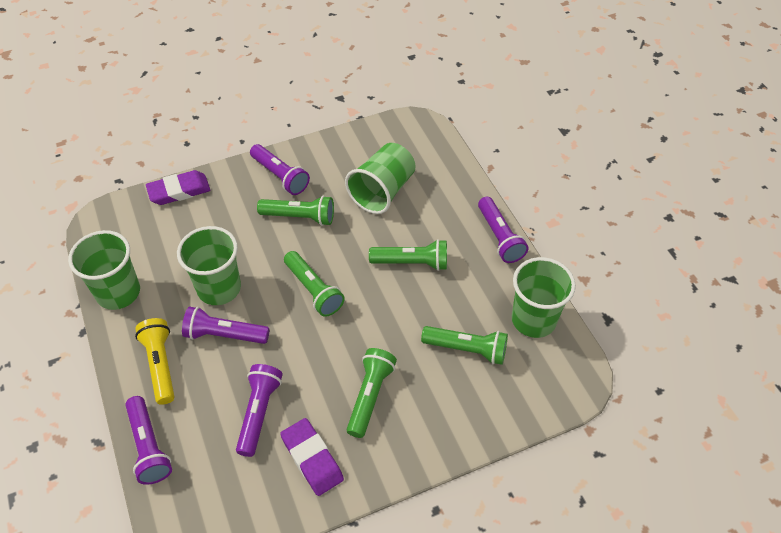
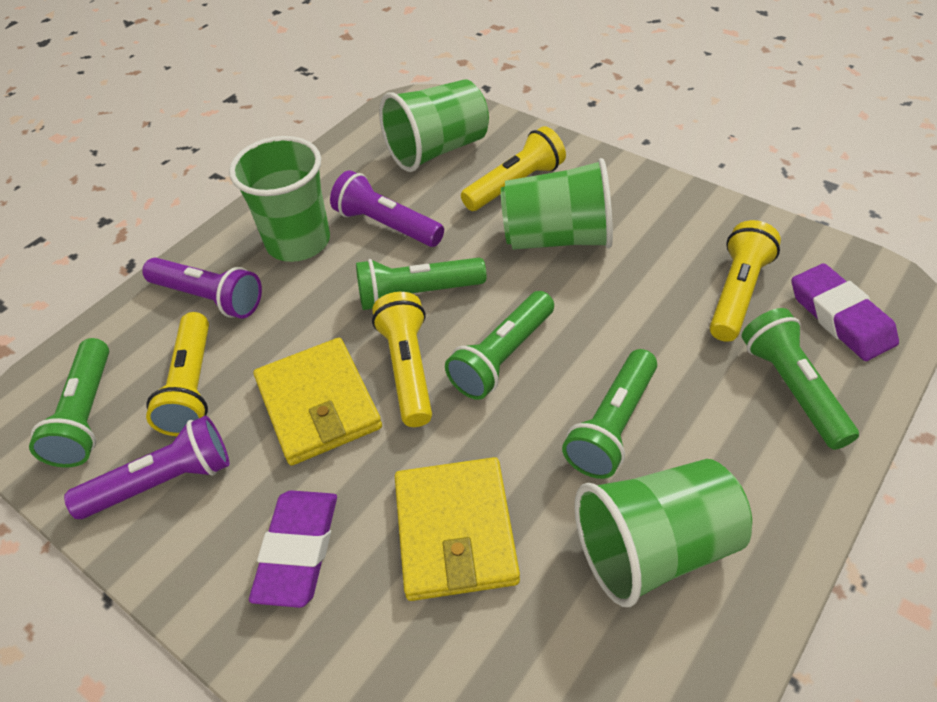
purple flashlight: 5 -> 3
yellow flashlight: 1 -> 4
yellow wallet: 0 -> 2

